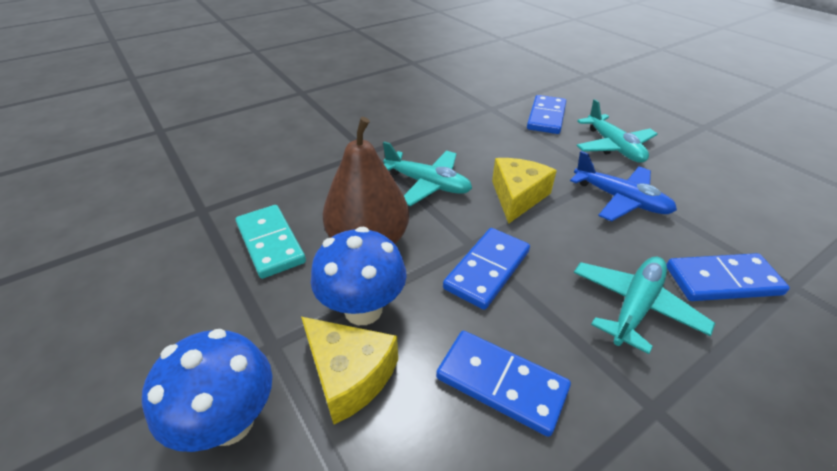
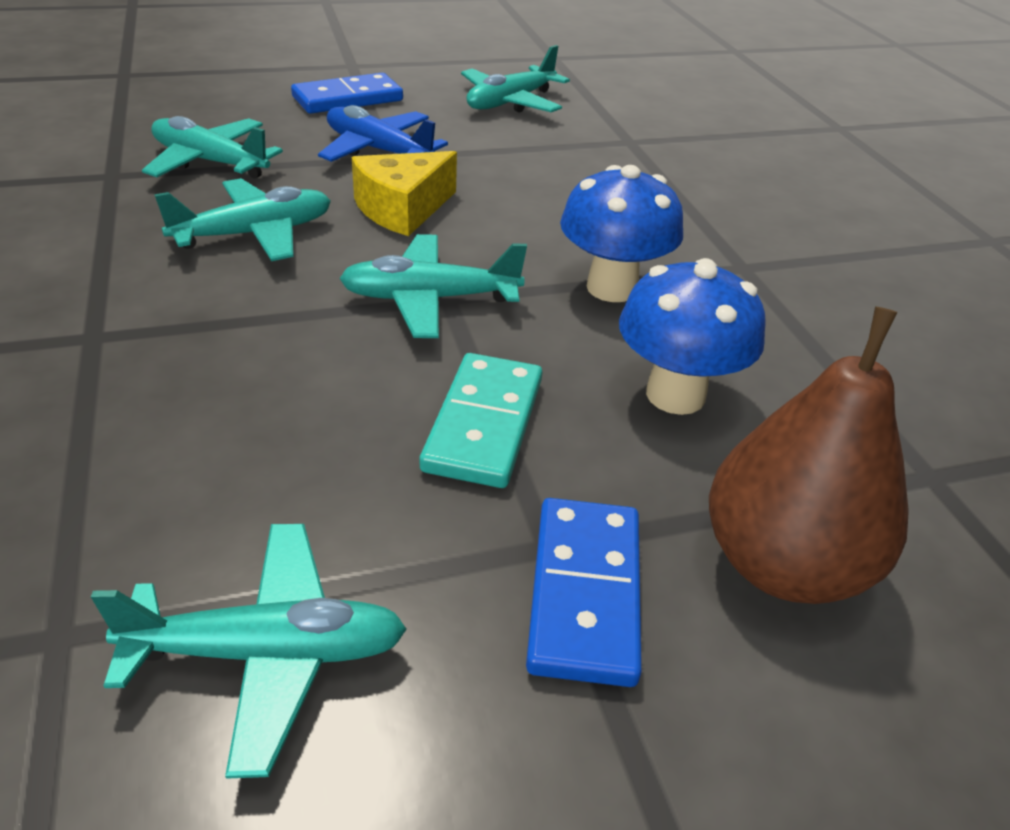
blue domino: 4 -> 2
turquoise plane: 3 -> 5
yellow cheese: 2 -> 1

